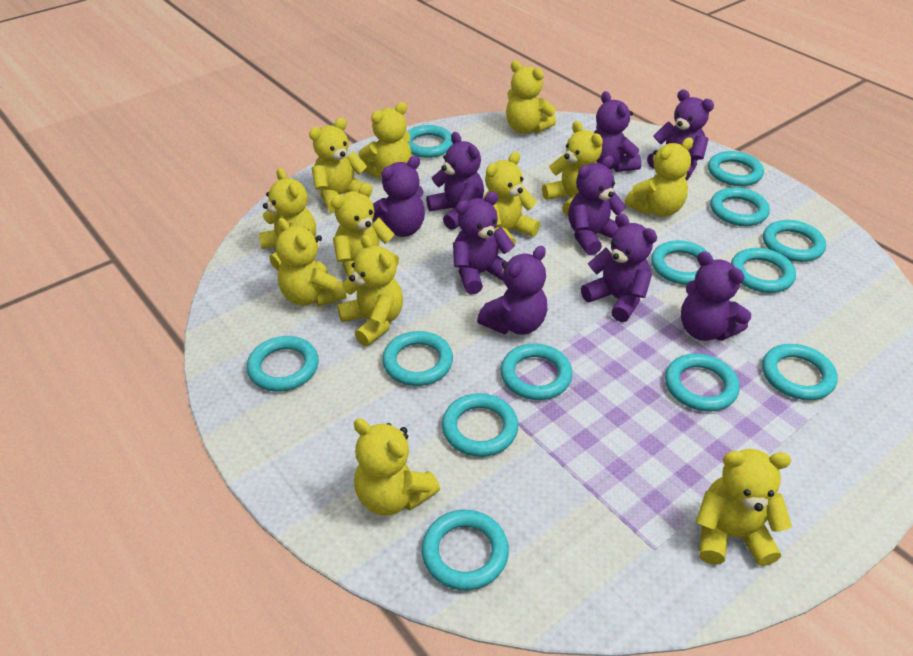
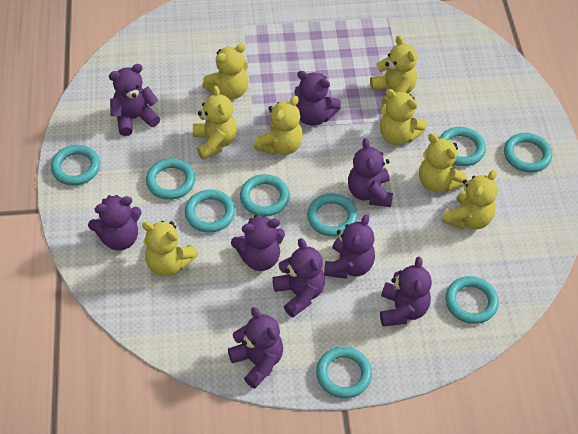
turquoise ring: 13 -> 9
yellow teddy bear: 12 -> 8

